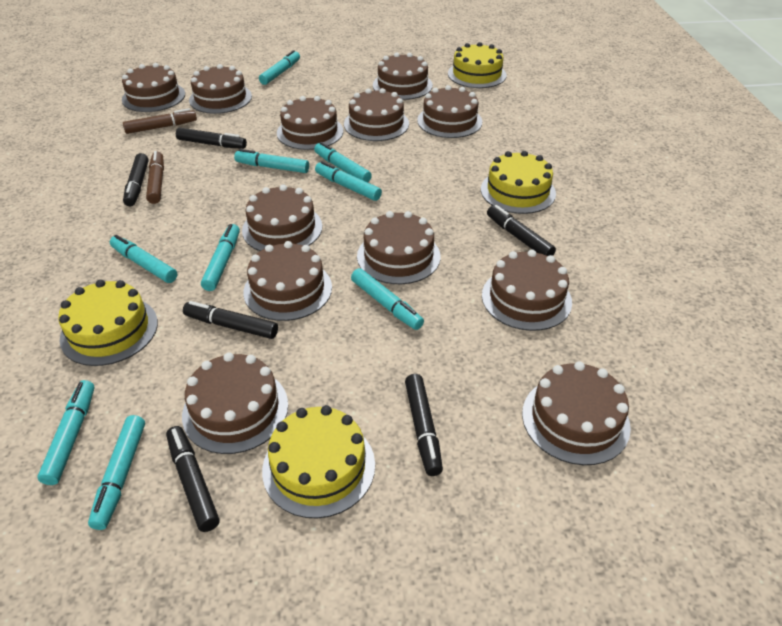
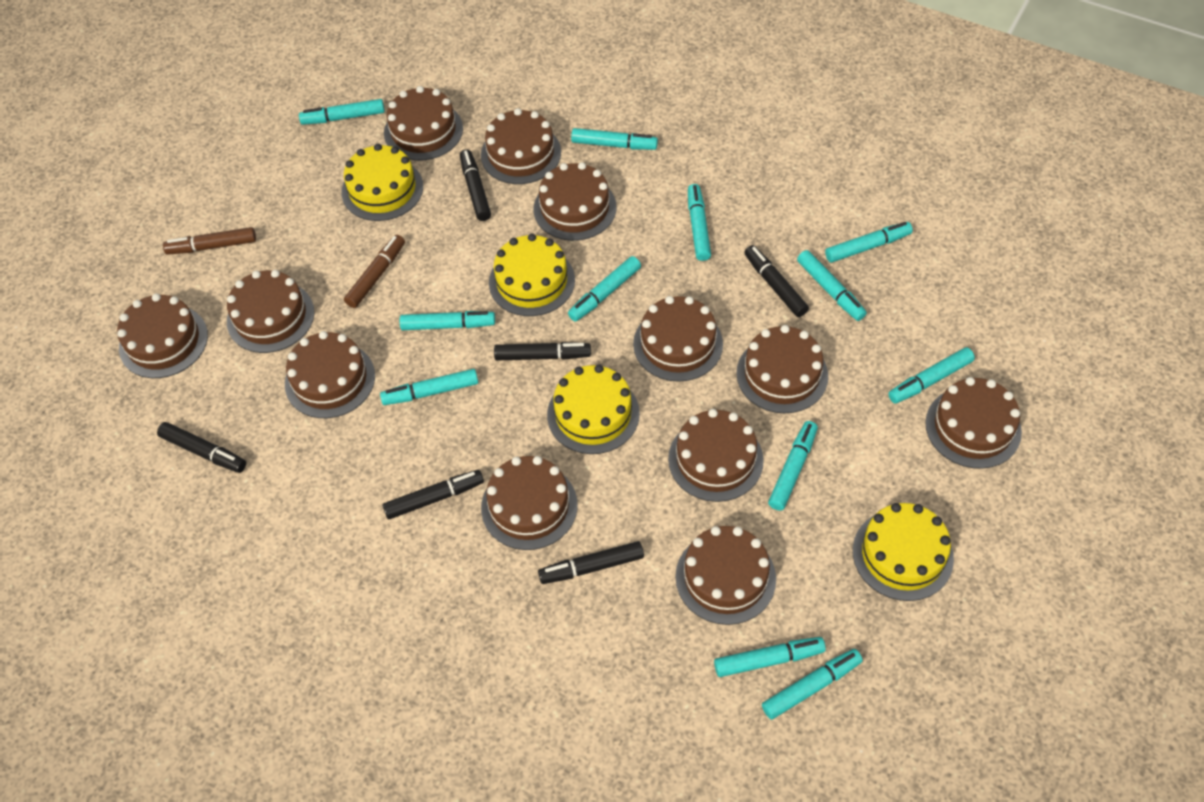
turquoise marker: 9 -> 12

